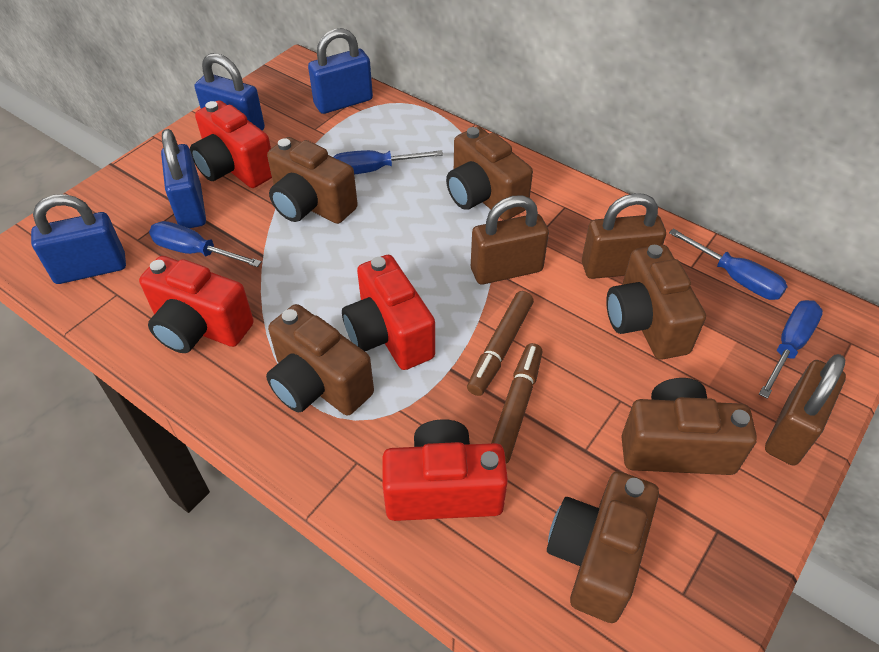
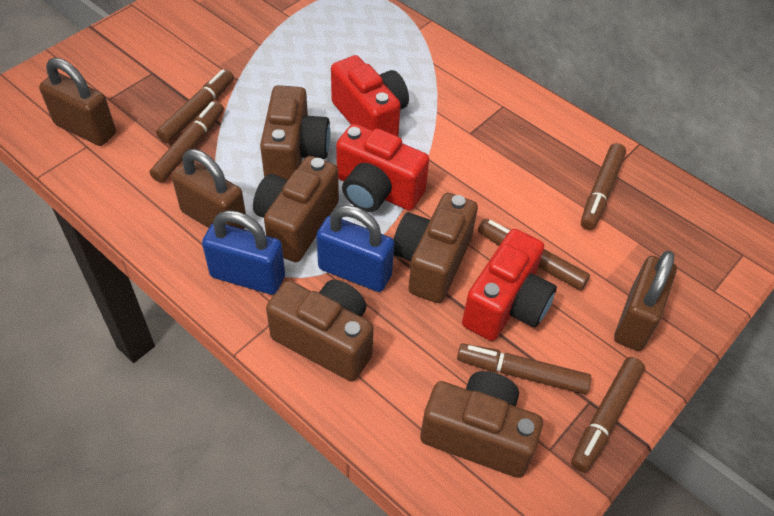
blue padlock: 4 -> 2
blue screwdriver: 4 -> 0
brown camera: 6 -> 5
brown marker: 2 -> 6
red camera: 4 -> 3

